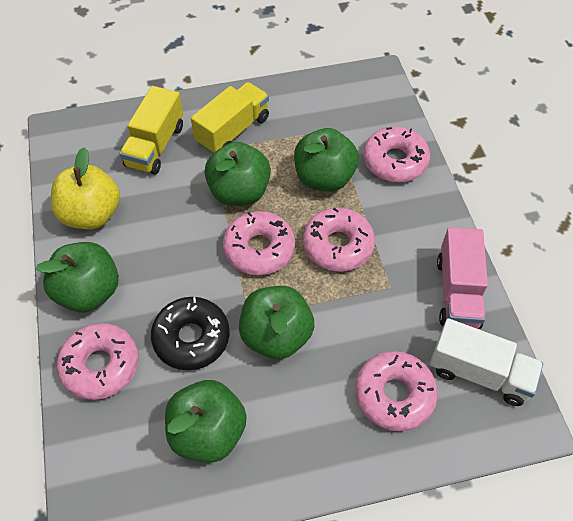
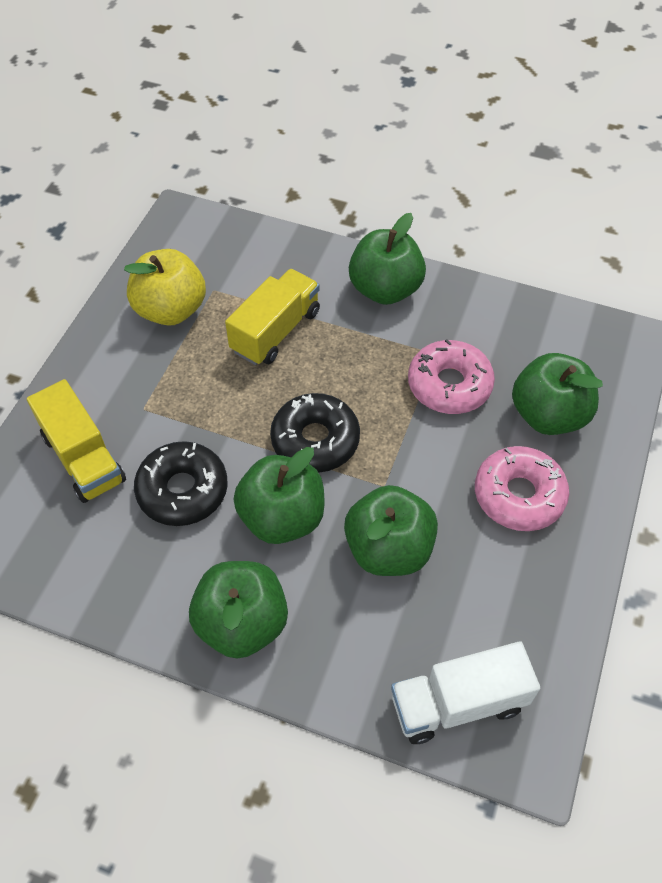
black donut: 1 -> 2
pink donut: 5 -> 2
pink truck: 1 -> 0

